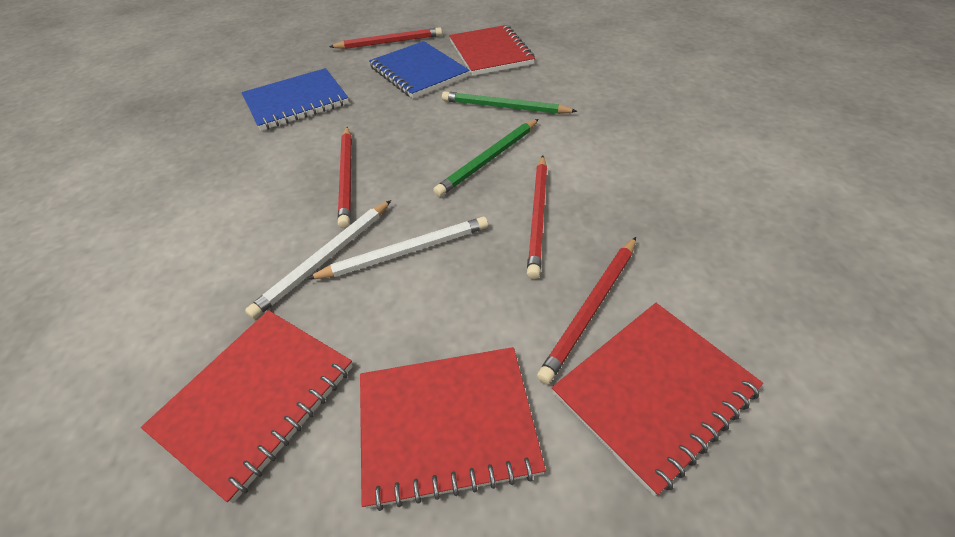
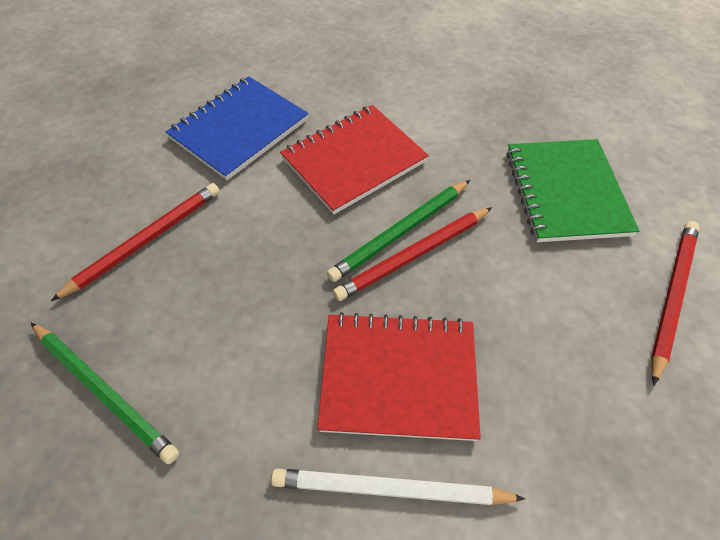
blue notebook: 2 -> 1
green notebook: 0 -> 1
red notebook: 4 -> 2
red pencil: 4 -> 3
white pencil: 2 -> 1

